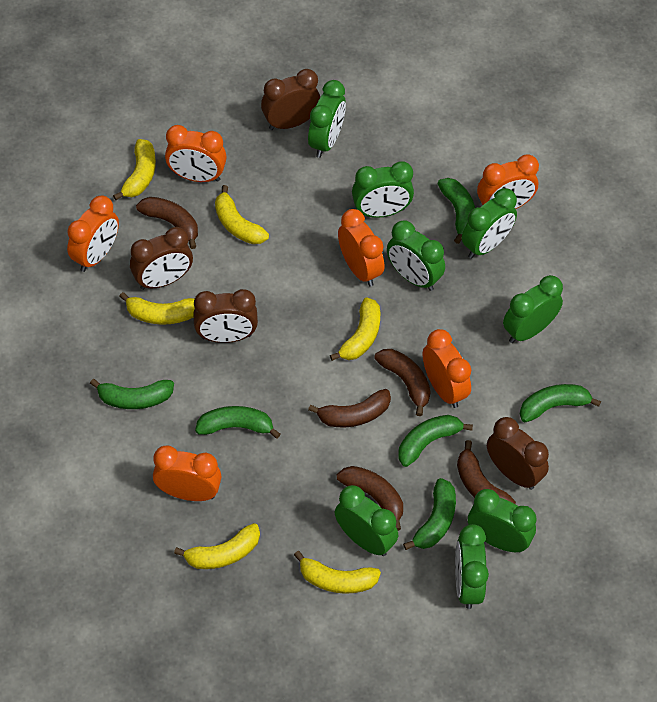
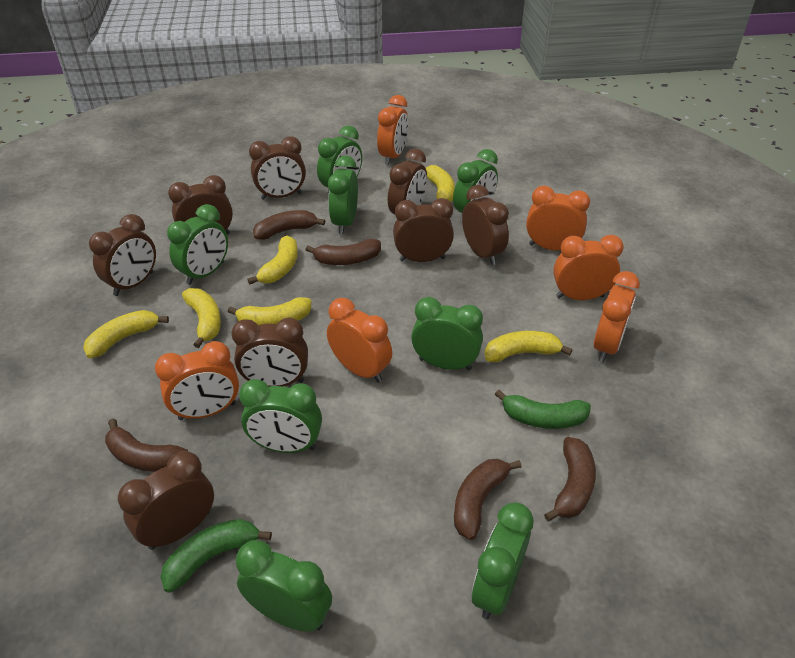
brown clock: 4 -> 8
green banana: 6 -> 2

